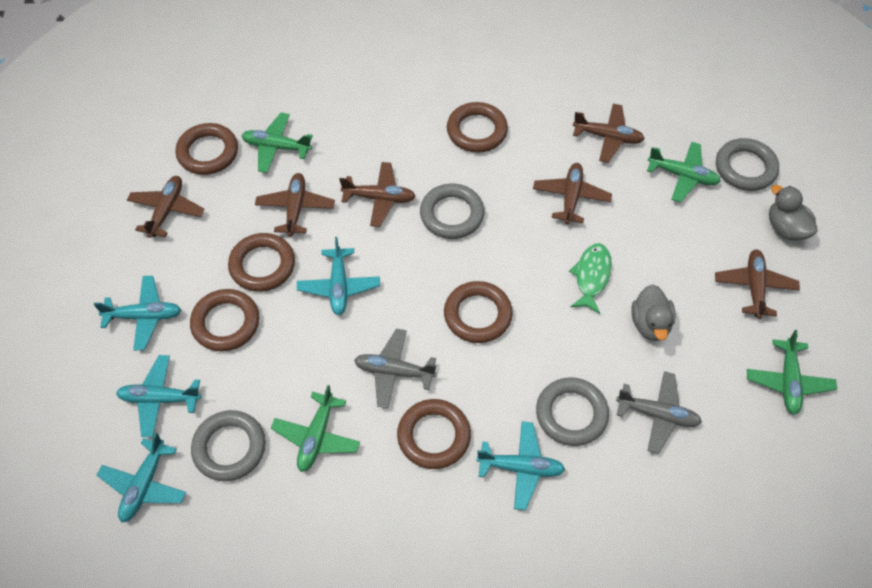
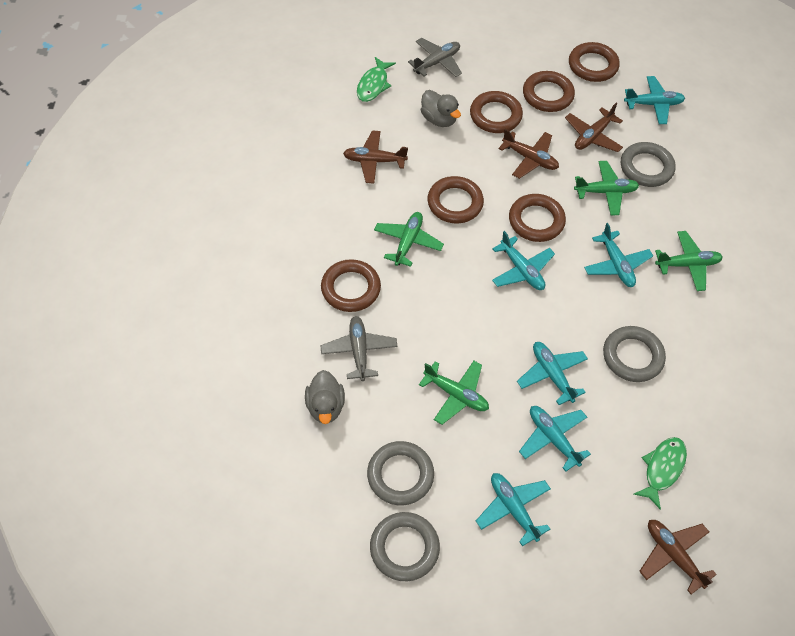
brown plane: 6 -> 4
green fish: 1 -> 2
turquoise plane: 5 -> 6

